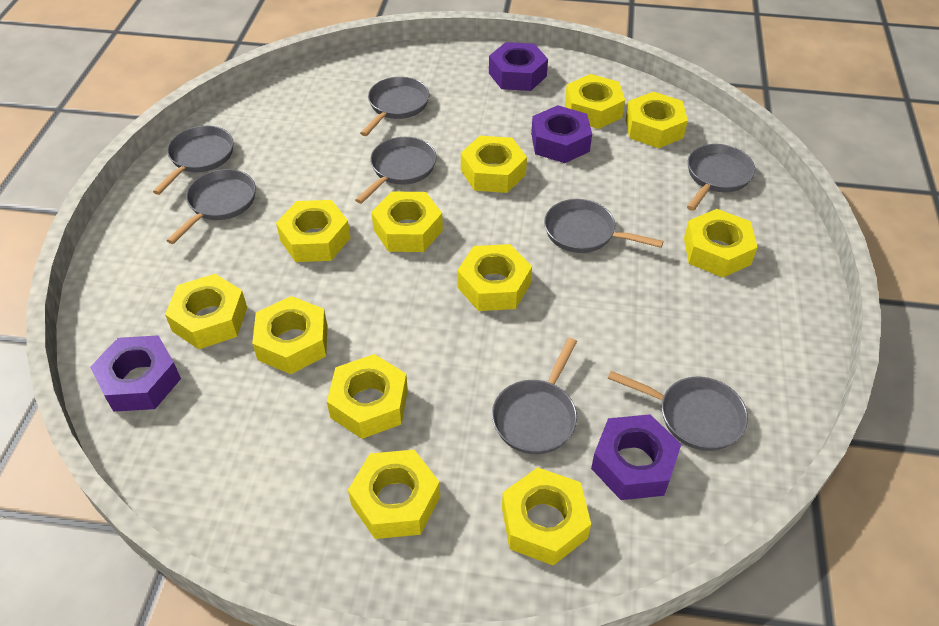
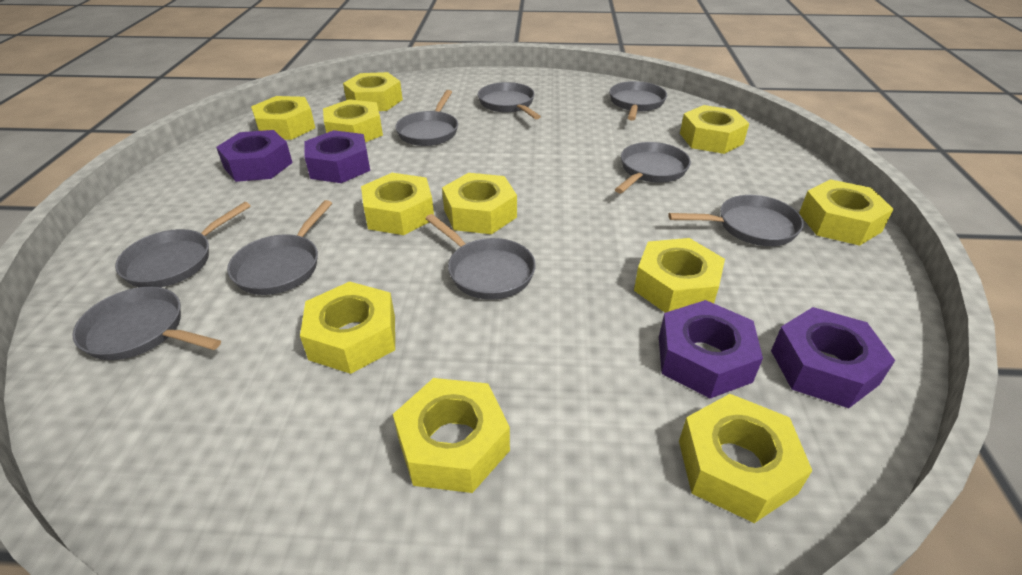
grey pan: 8 -> 9
yellow nut: 12 -> 11

